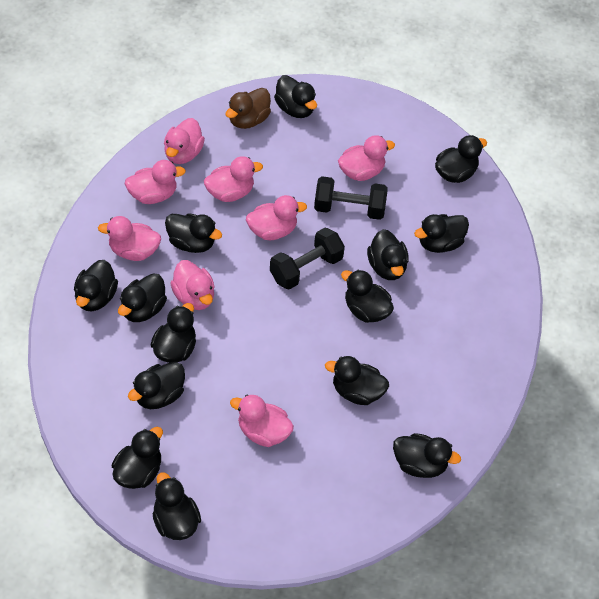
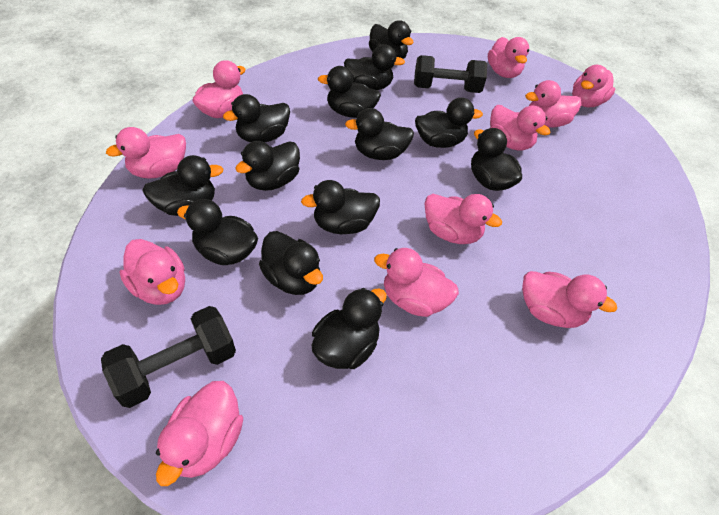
black duck: 14 -> 13
brown duck: 1 -> 0
pink duck: 8 -> 11

